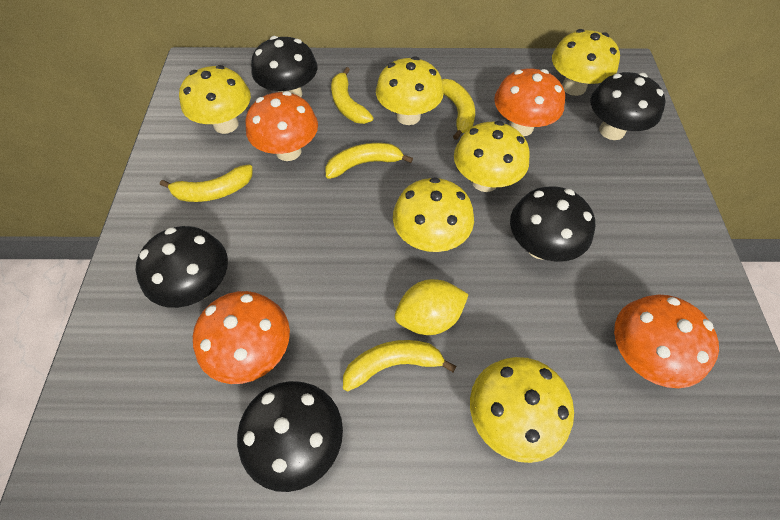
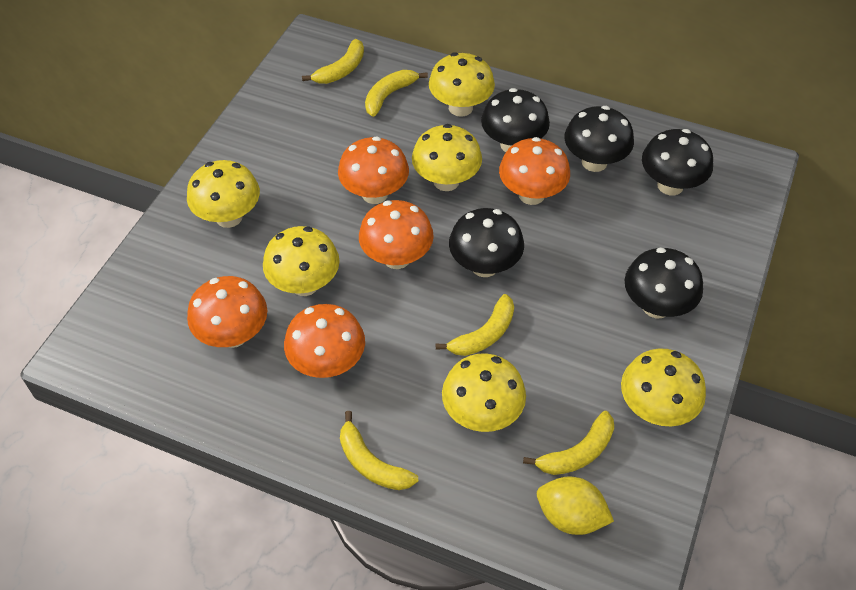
orange mushroom: 4 -> 5

